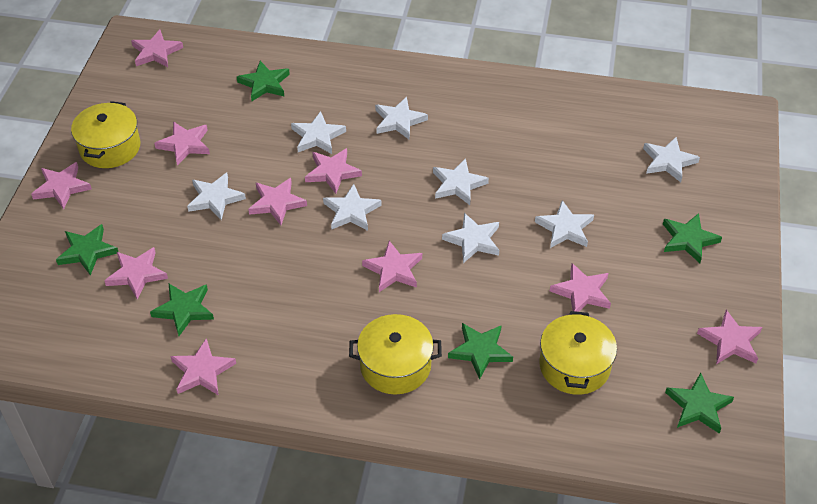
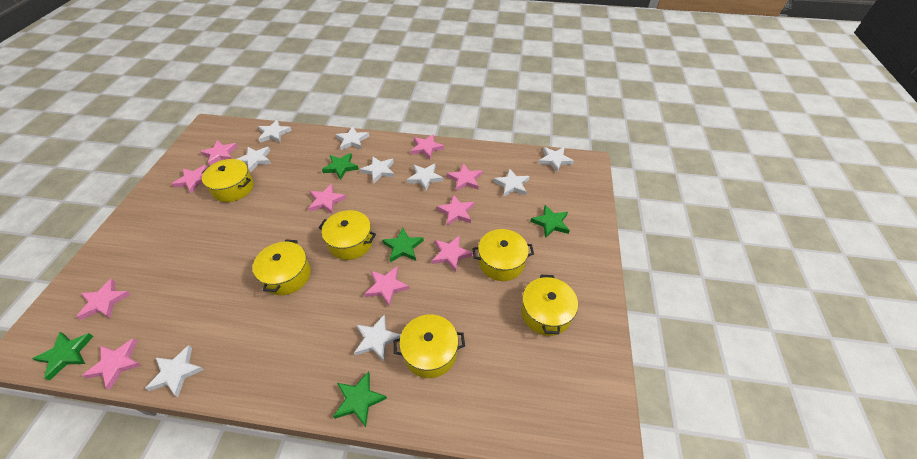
green star: 6 -> 5
white star: 8 -> 9
yellow pot: 3 -> 6

